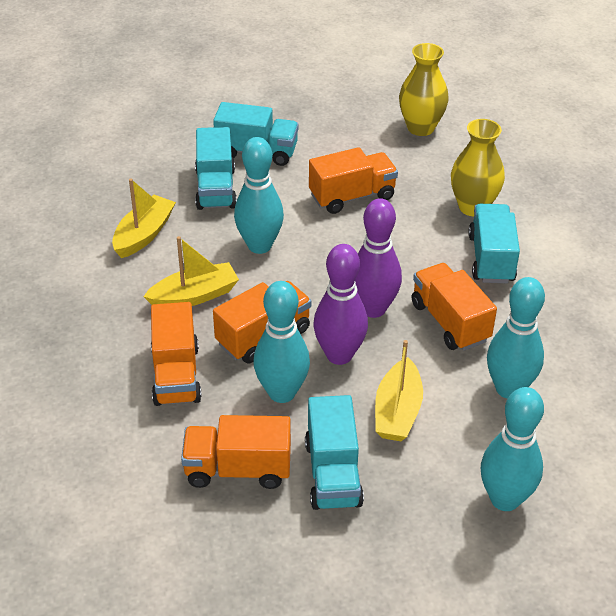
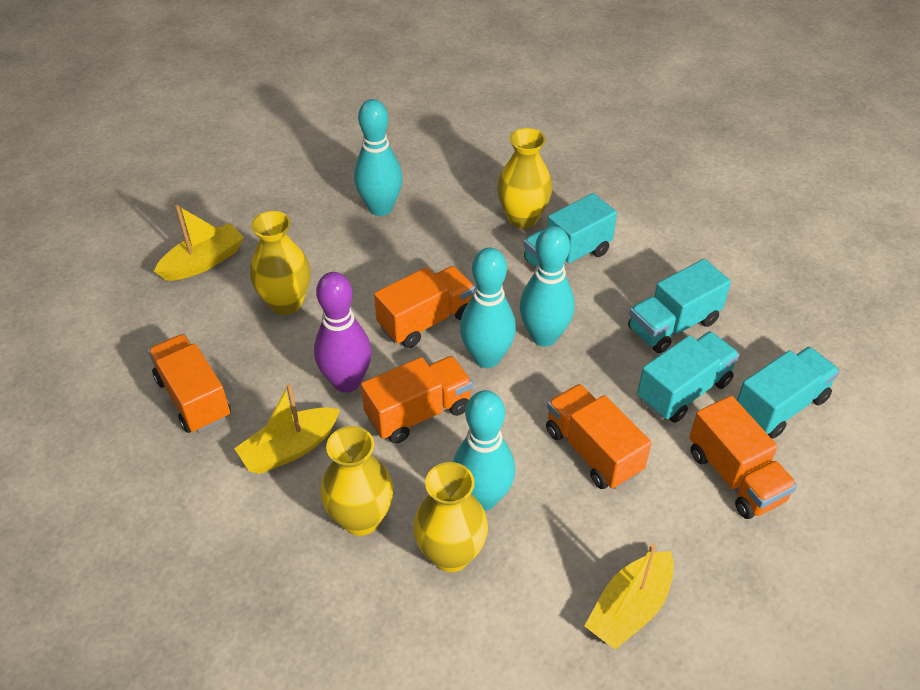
purple bowling pin: 2 -> 1
yellow vase: 2 -> 4

